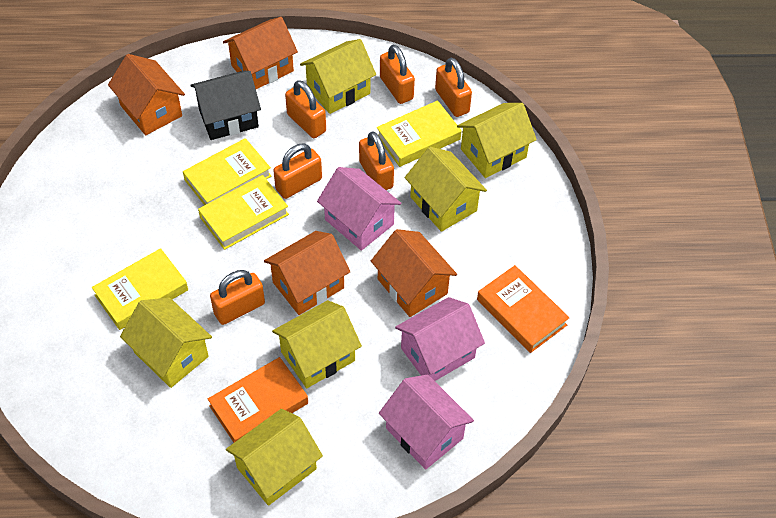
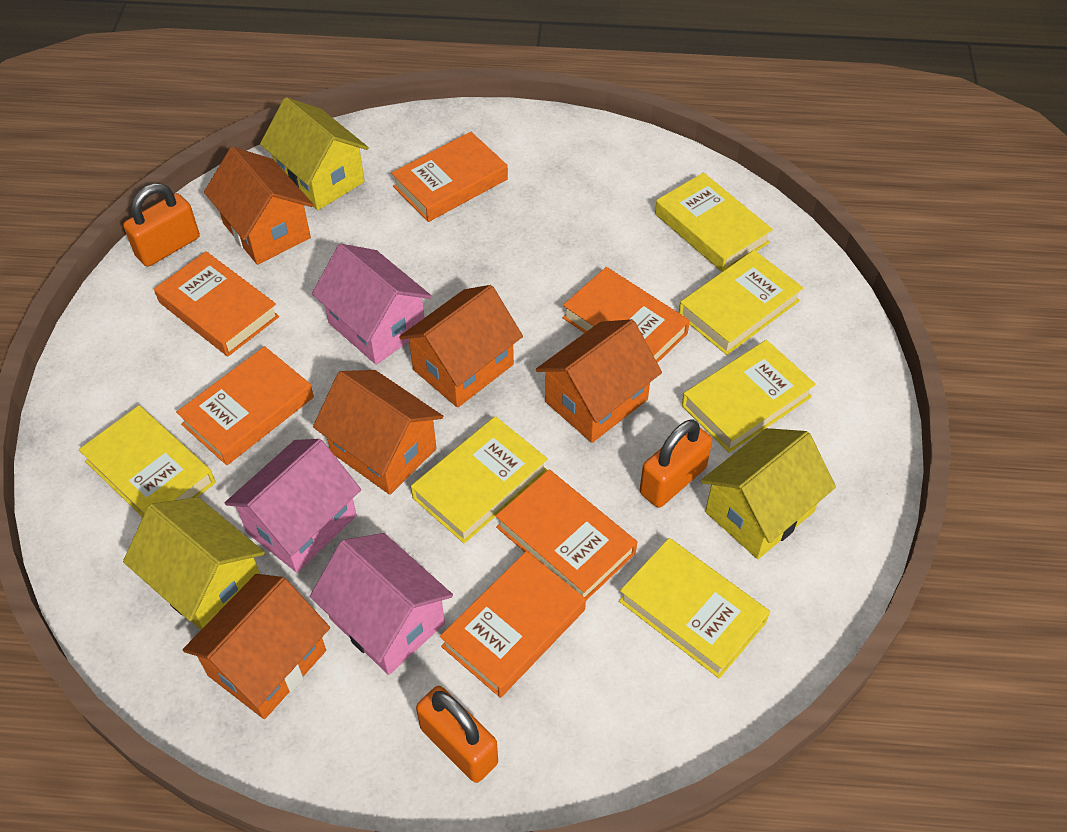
black house: 1 -> 0
orange book: 2 -> 6
orange house: 4 -> 5
orange padlock: 6 -> 3
yellow book: 4 -> 6
yellow house: 6 -> 3

